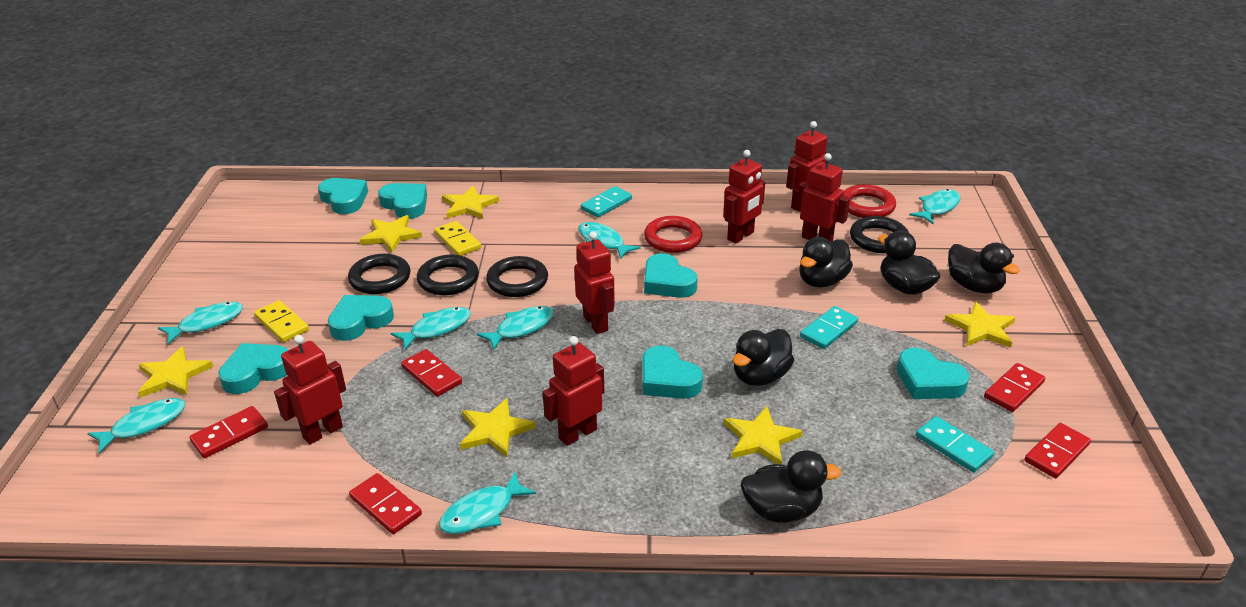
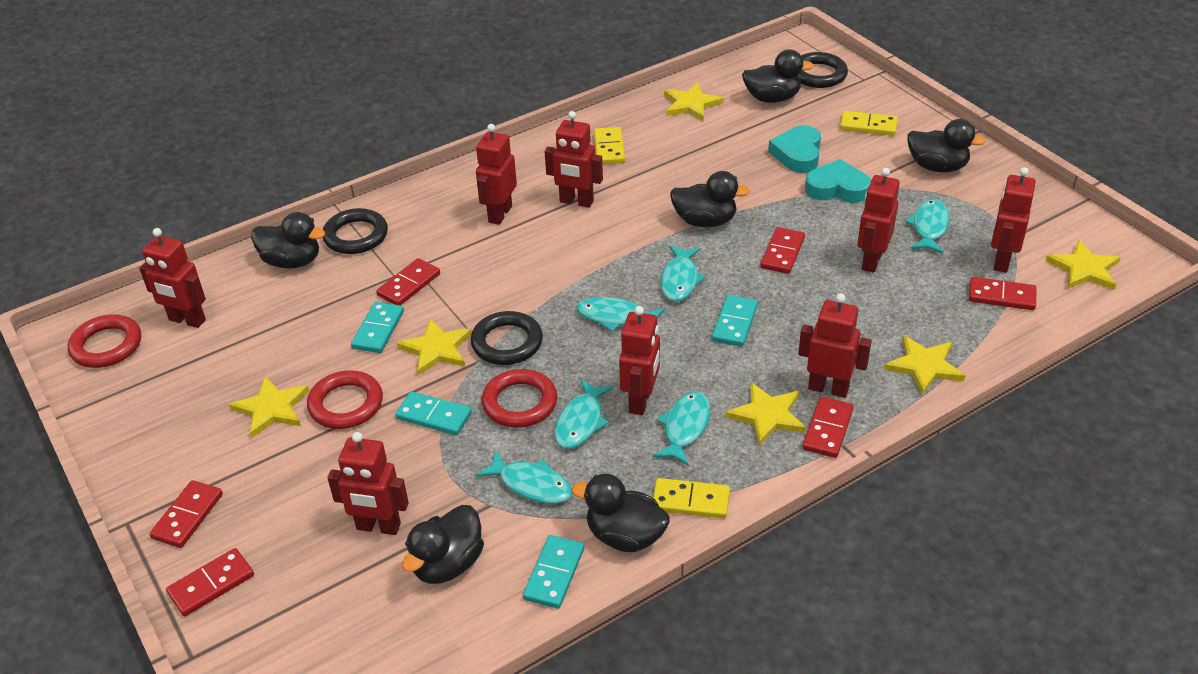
black duck: 5 -> 6
black ring: 4 -> 3
red domino: 5 -> 6
red ring: 2 -> 3
red robot: 6 -> 8
turquoise domino: 3 -> 4
turquoise fish: 7 -> 6
turquoise heart: 7 -> 2
yellow domino: 2 -> 3

